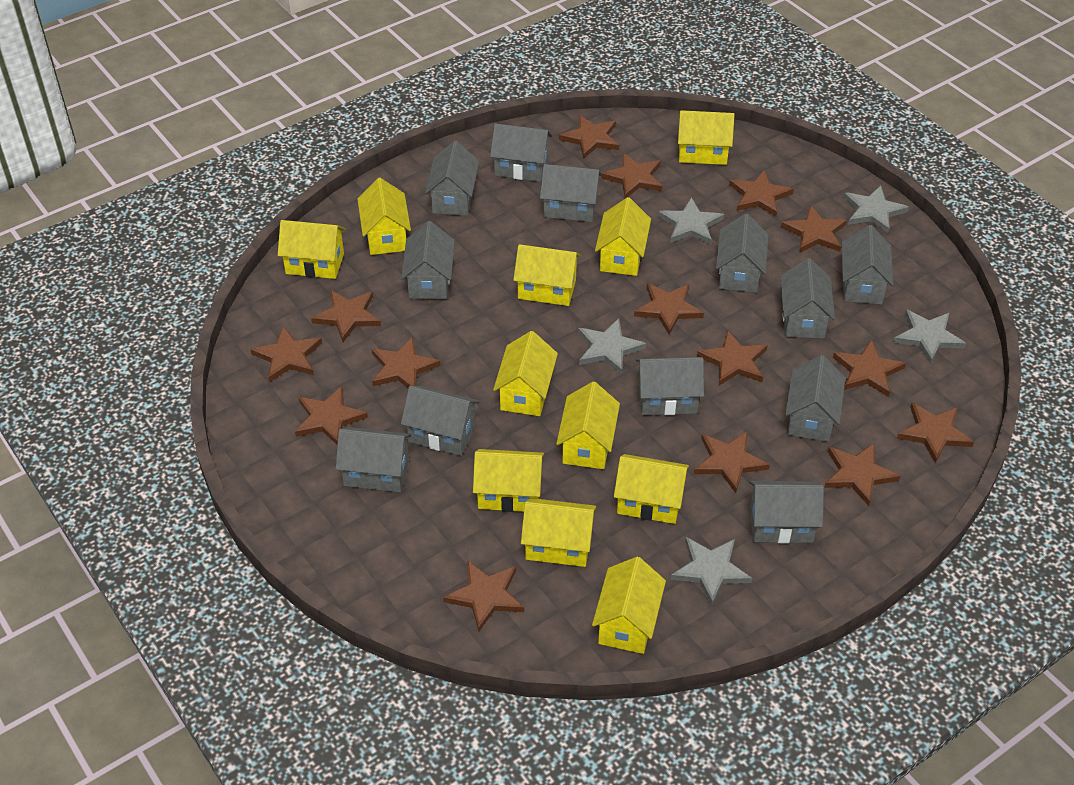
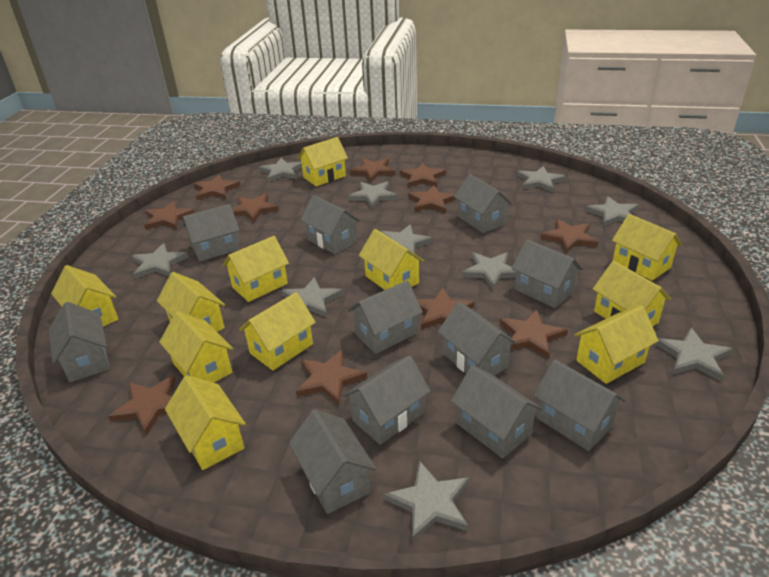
brown star: 15 -> 11
grey house: 12 -> 11
grey star: 5 -> 10

